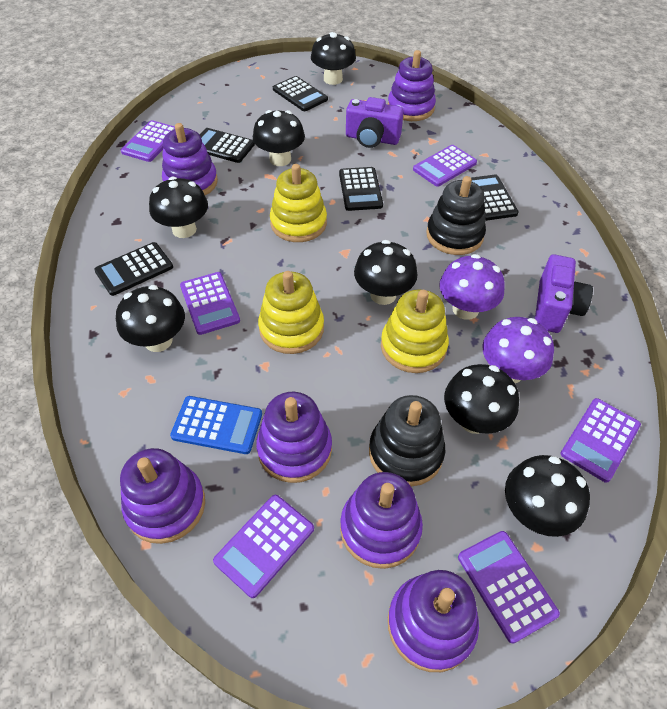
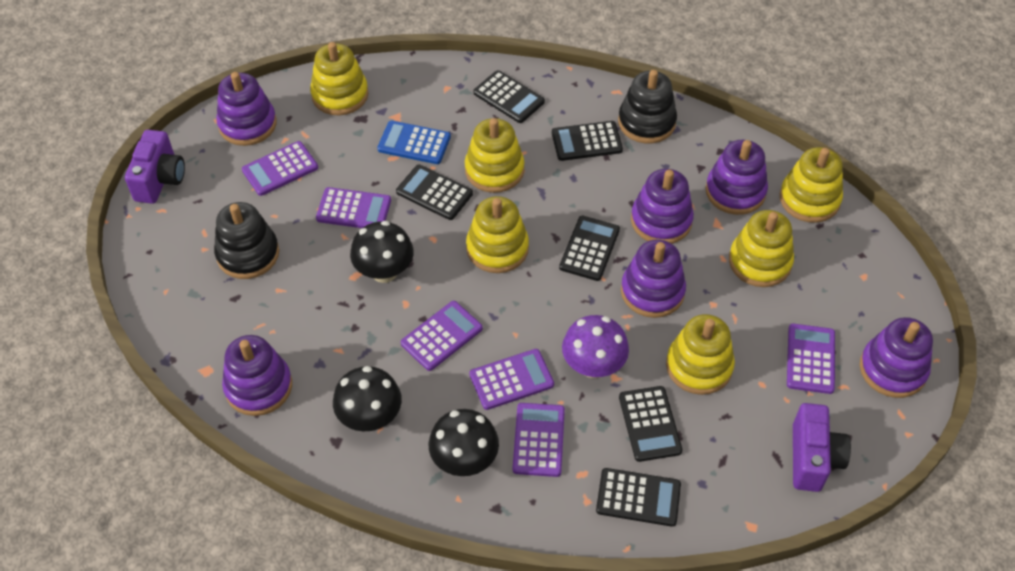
black calculator: 5 -> 6
black mushroom: 7 -> 3
purple mushroom: 2 -> 1
yellow stacking toy: 3 -> 6

